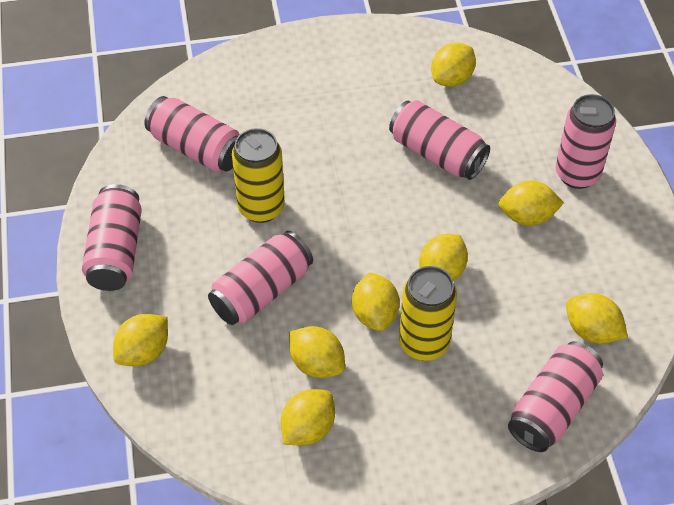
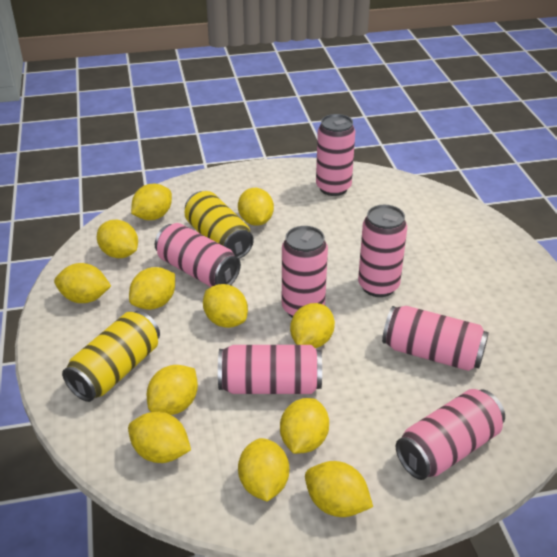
pink can: 6 -> 7
yellow lemon: 8 -> 12

